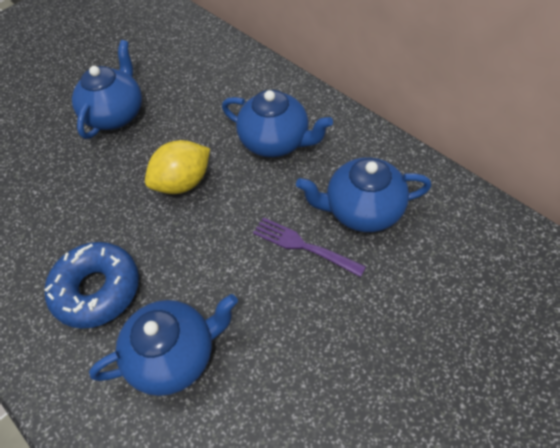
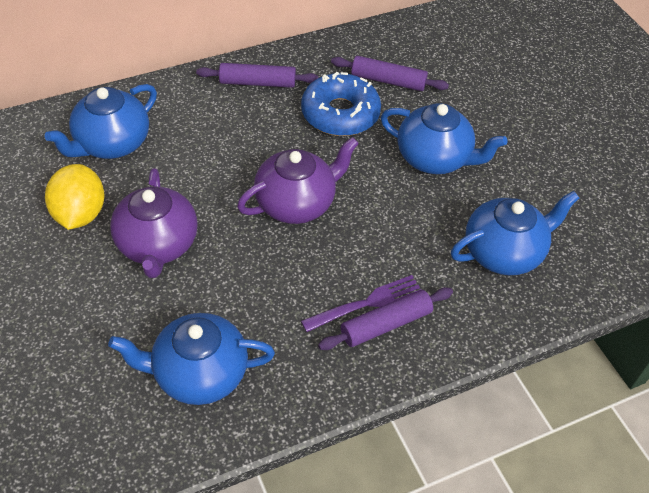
purple rolling pin: 0 -> 3
purple teapot: 0 -> 2

